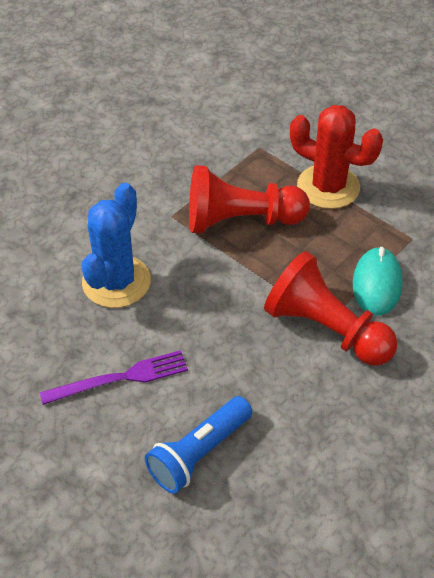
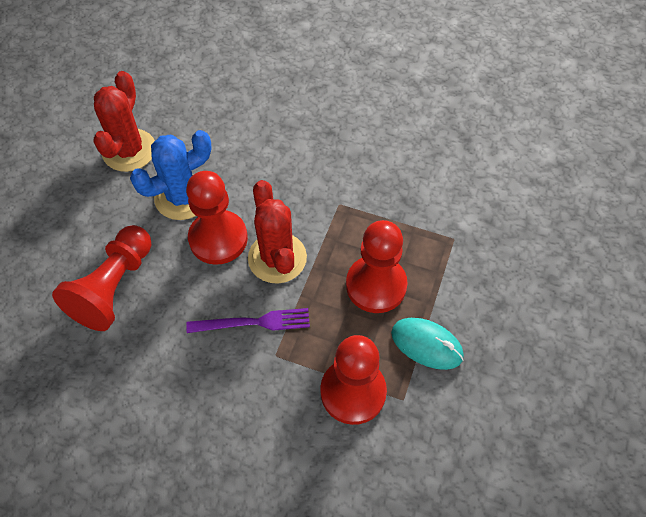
blue flashlight: 1 -> 0
red cactus: 1 -> 2
red pawn: 2 -> 4

